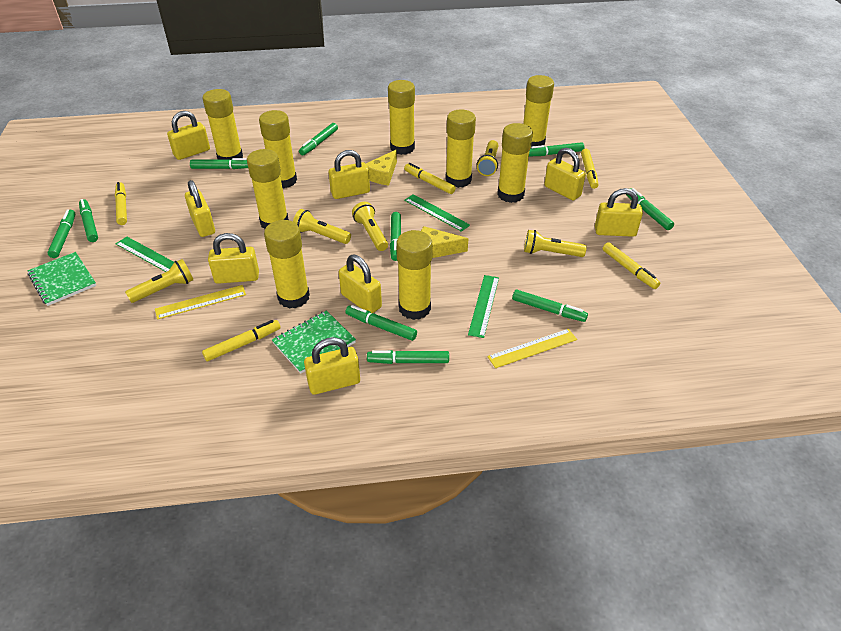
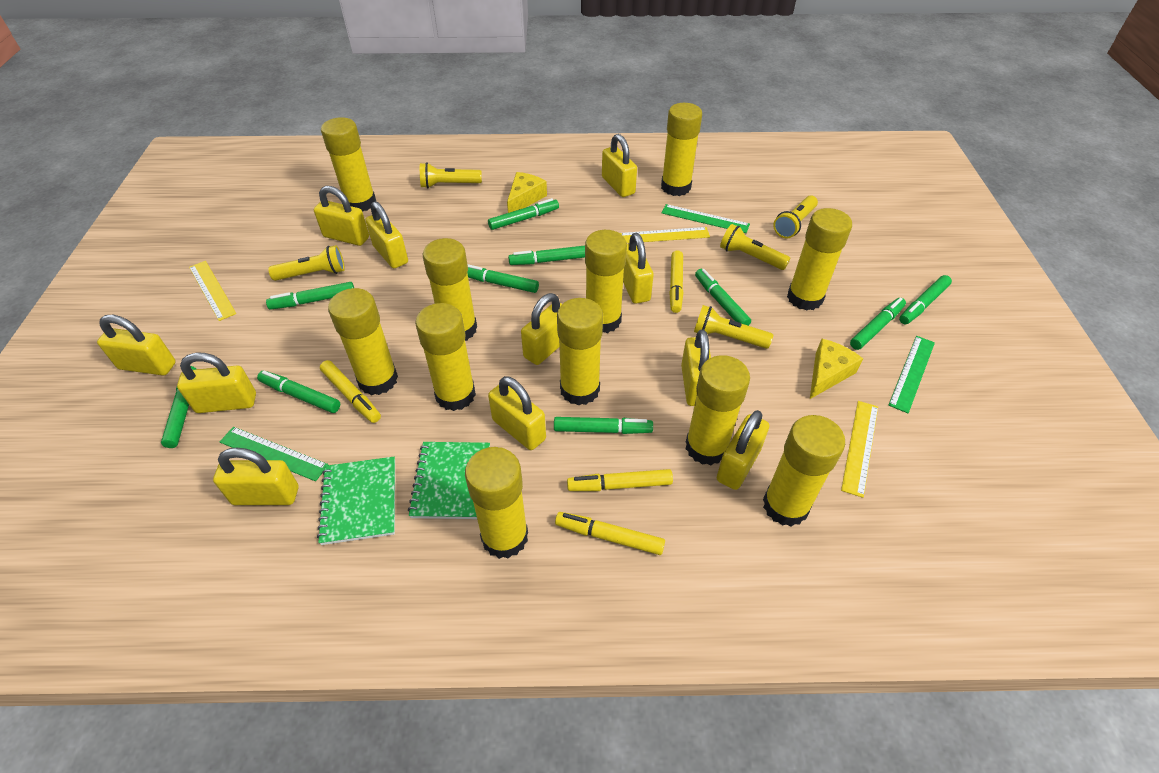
yellow glue stick: 9 -> 11
yellow marker: 5 -> 4
yellow padlock: 8 -> 11
yellow ruler: 2 -> 3

